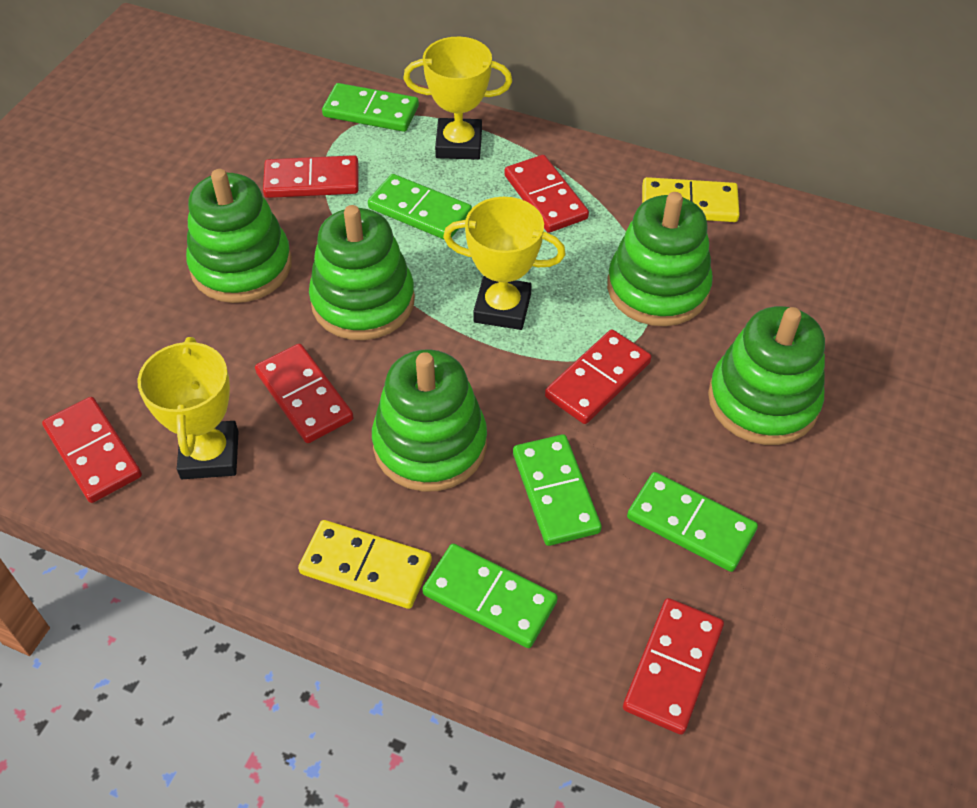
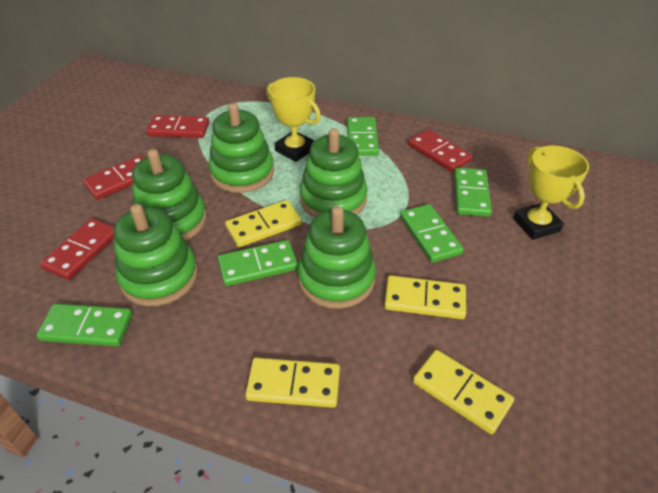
red domino: 6 -> 4
yellow domino: 2 -> 4
yellow trophy: 3 -> 2

